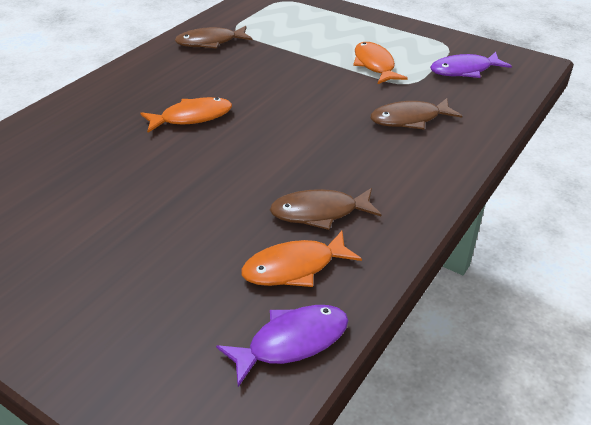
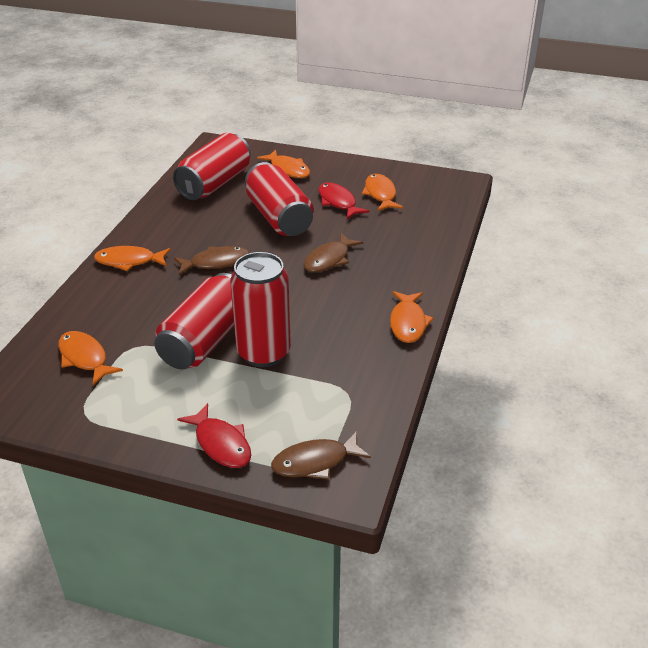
orange fish: 3 -> 5
purple fish: 2 -> 0
red can: 0 -> 4
red fish: 0 -> 2

